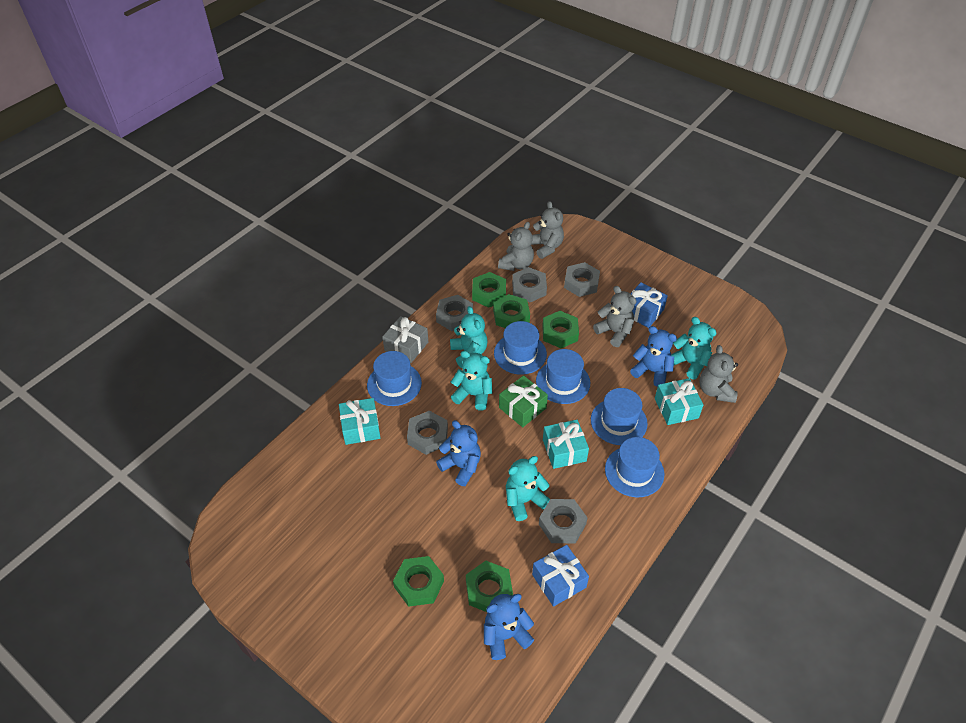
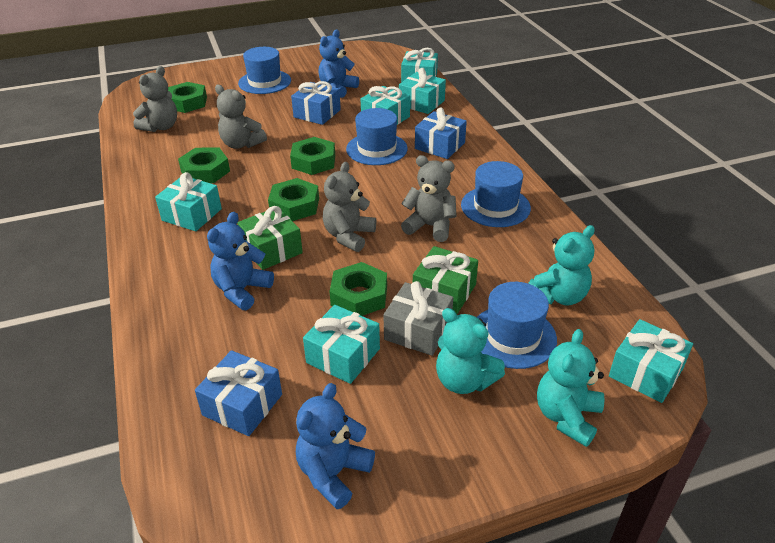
blue gift: 2 -> 3
blue hat: 5 -> 4
green gift: 1 -> 2
grey nut: 5 -> 0
turquoise gift: 3 -> 6
turquoise teddy bear: 4 -> 3

